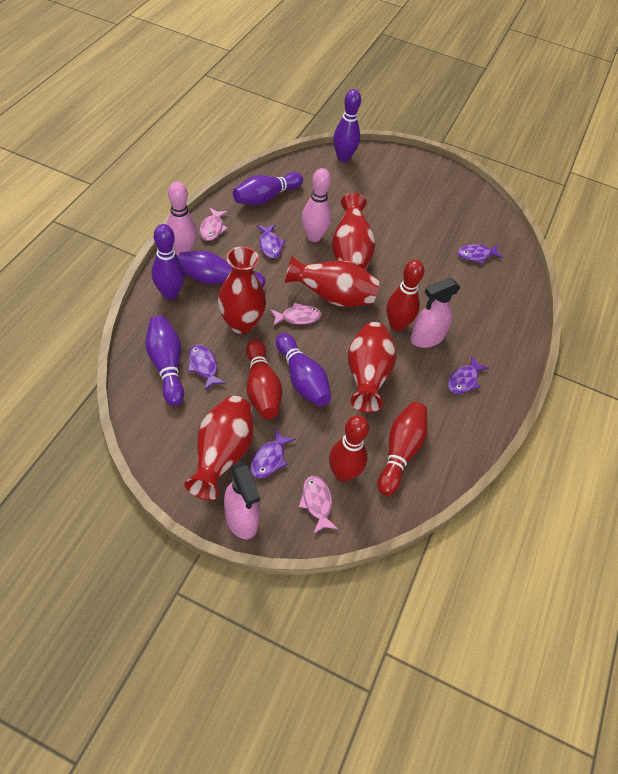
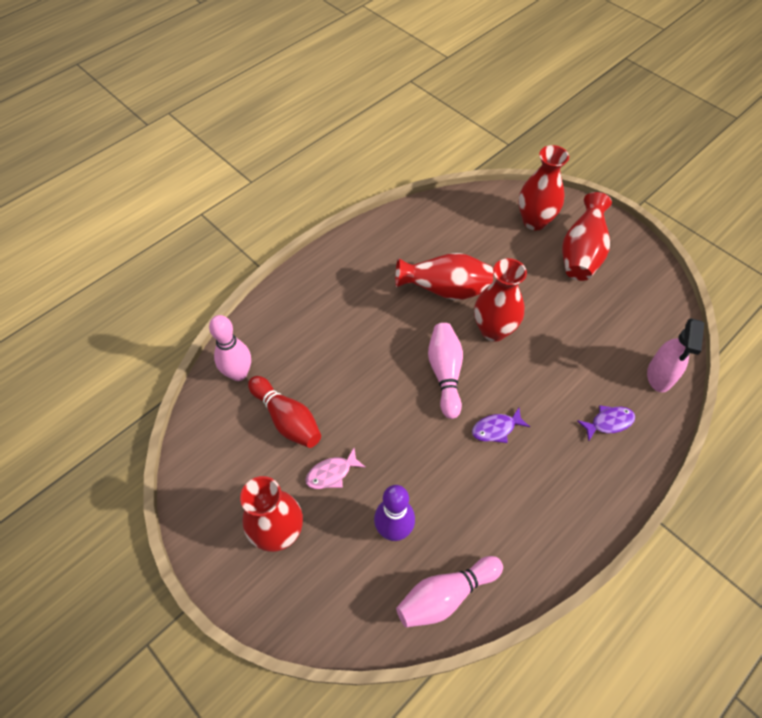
pink bowling pin: 2 -> 3
pink fish: 3 -> 1
pink spray bottle: 2 -> 1
purple bowling pin: 6 -> 1
purple fish: 5 -> 2
red bowling pin: 4 -> 1

